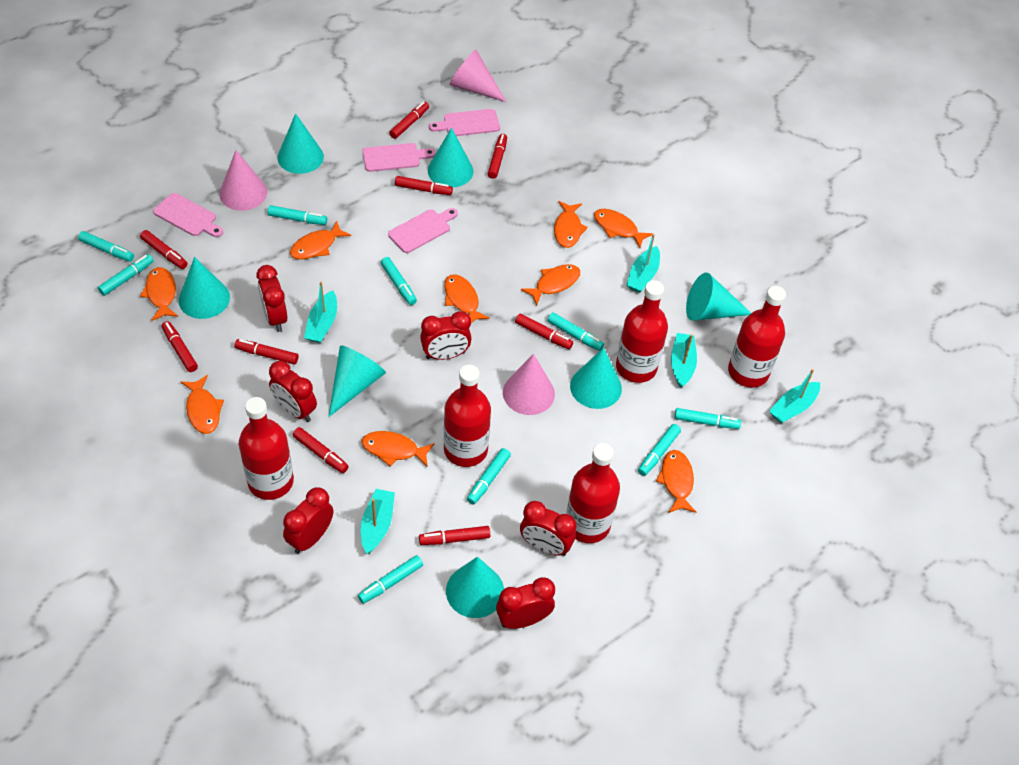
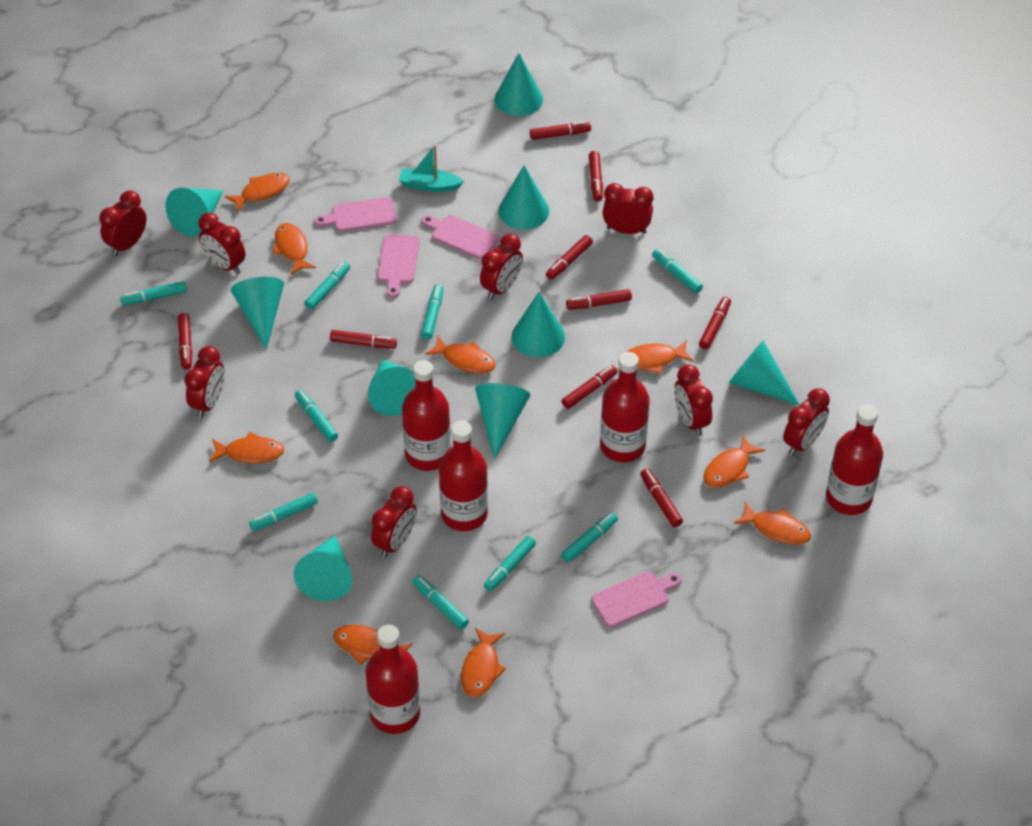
pink cone: 3 -> 0
red clock: 6 -> 8
turquoise boat: 5 -> 1
turquoise cone: 7 -> 9

